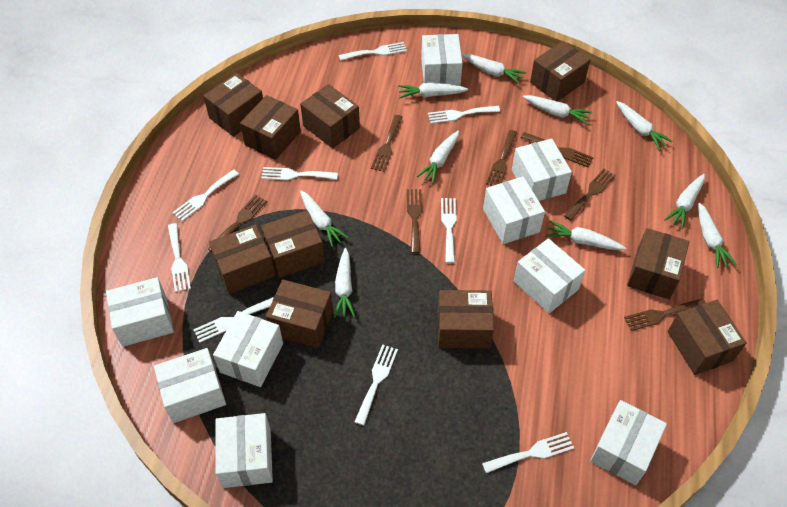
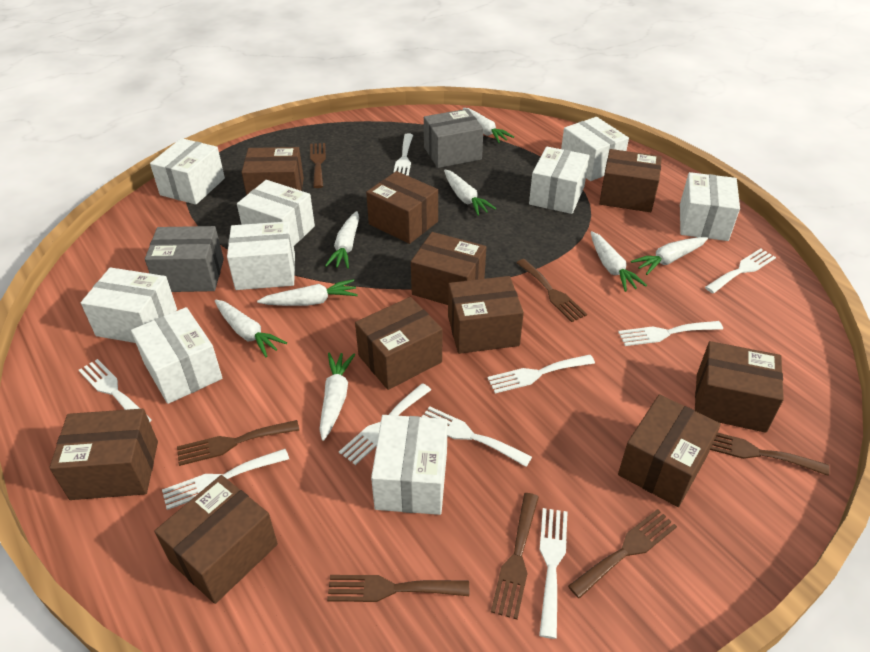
grey box: 0 -> 2
white carrot: 10 -> 8

